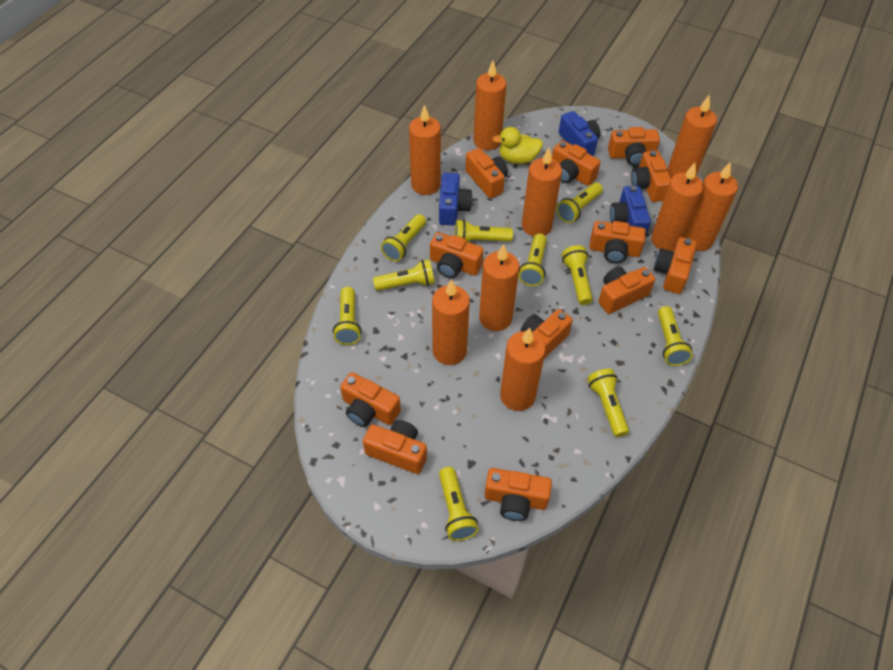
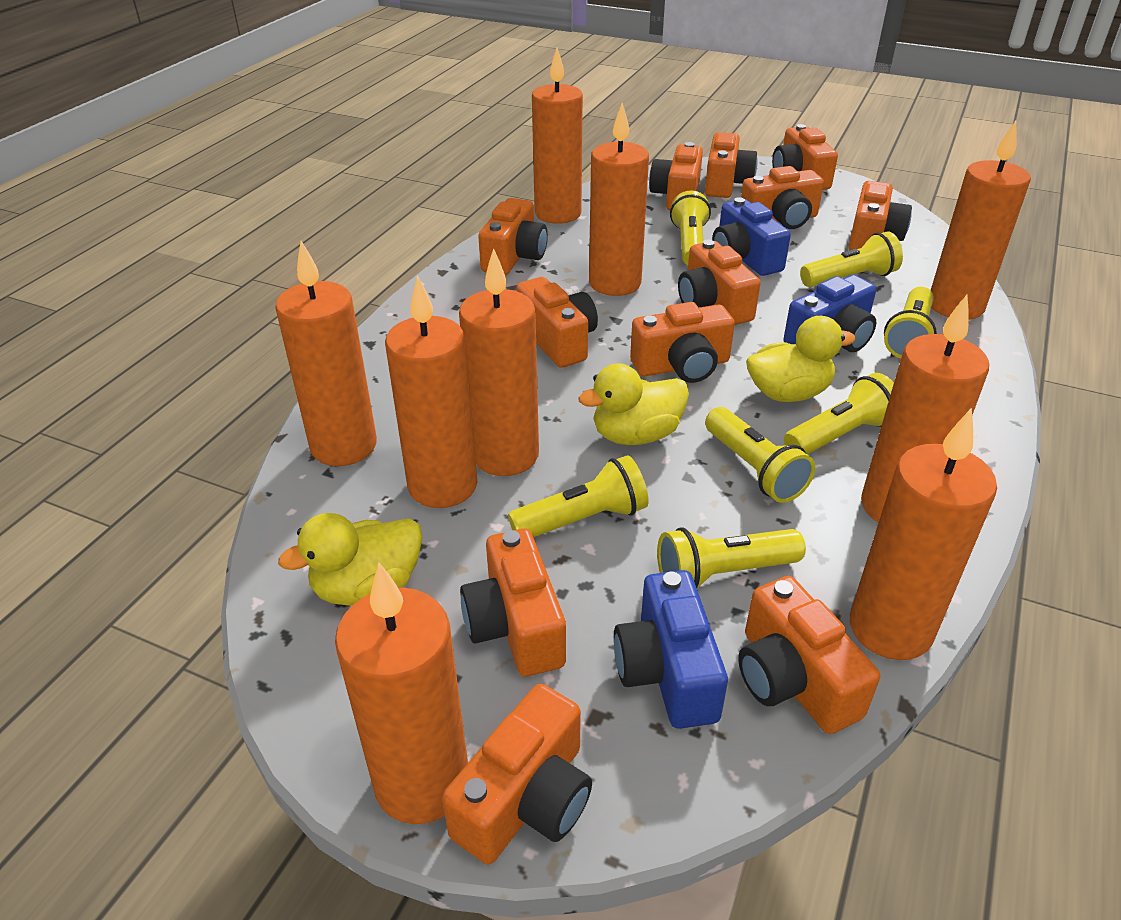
yellow duck: 1 -> 3
yellow flashlight: 10 -> 7

